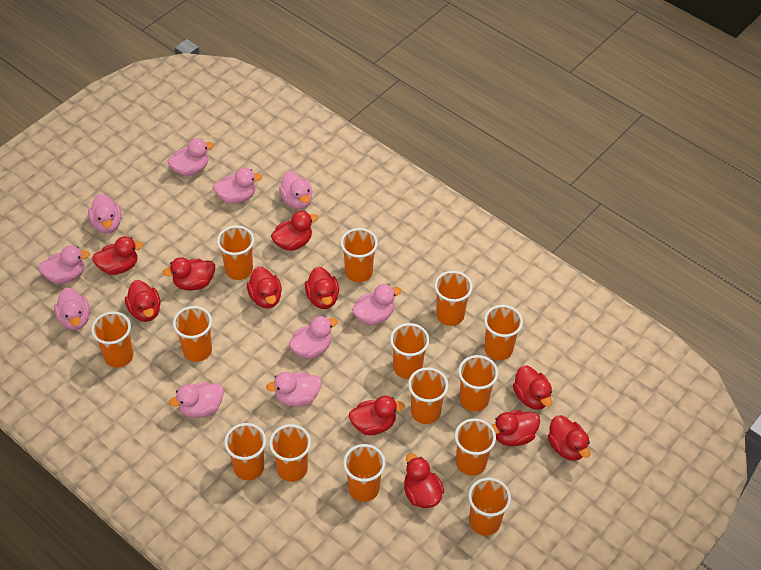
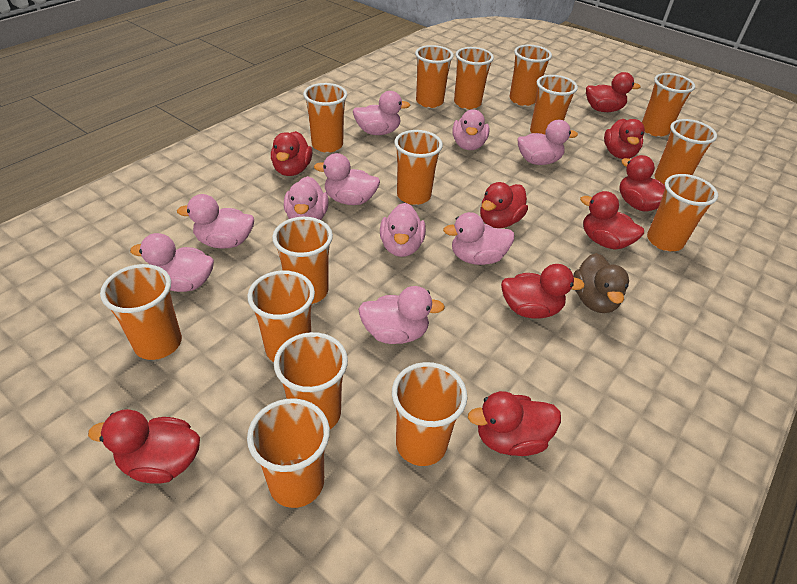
brown duck: 0 -> 1
orange cup: 14 -> 15
red duck: 11 -> 9

